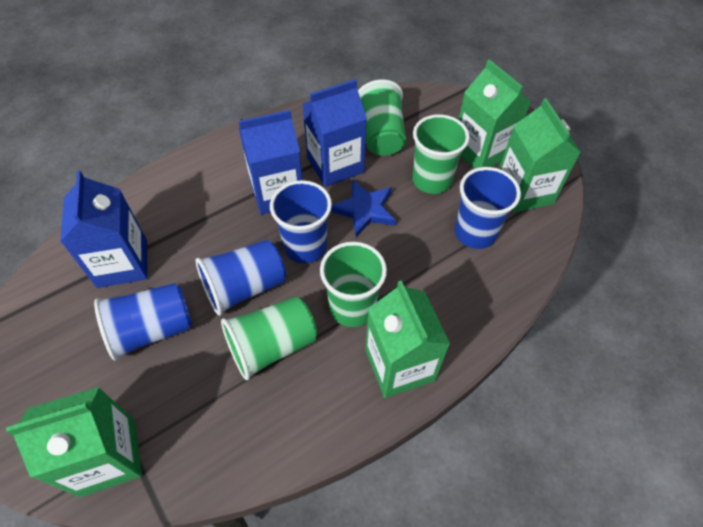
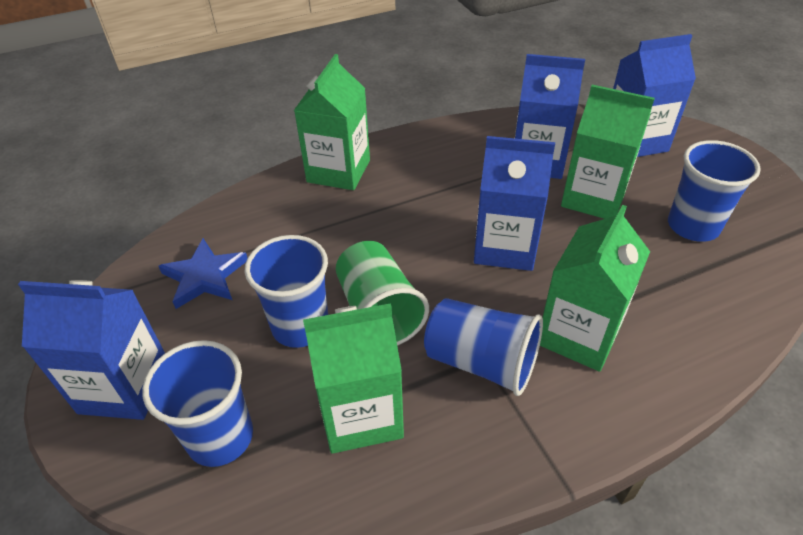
blue carton: 3 -> 4
green cup: 4 -> 1

